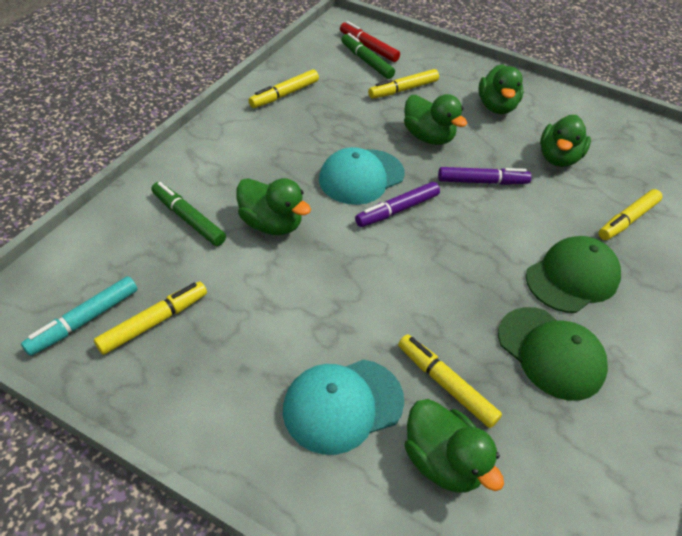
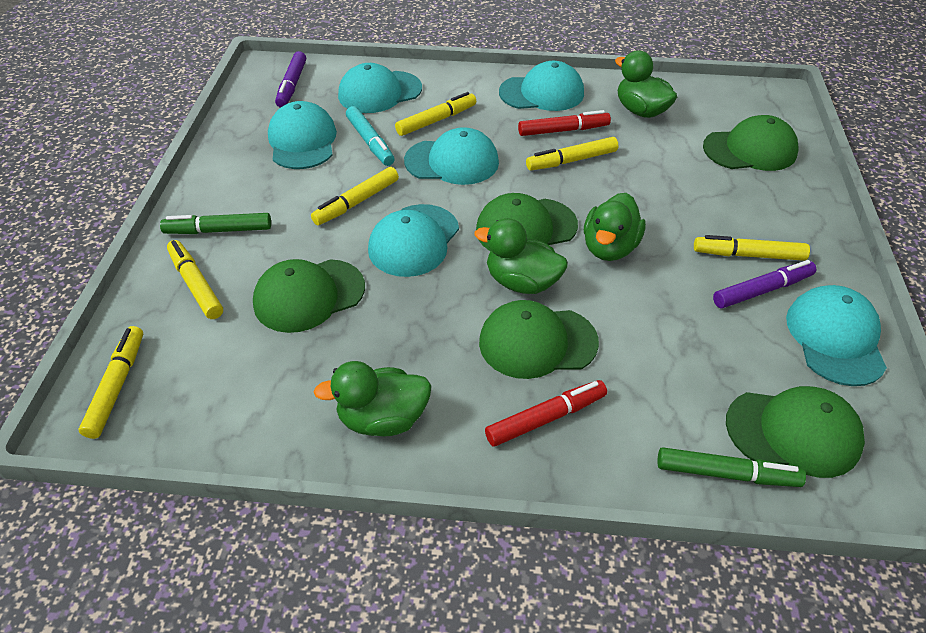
green cap: 2 -> 5
green duck: 5 -> 4
red marker: 1 -> 2
turquoise cap: 2 -> 6
yellow marker: 5 -> 6

